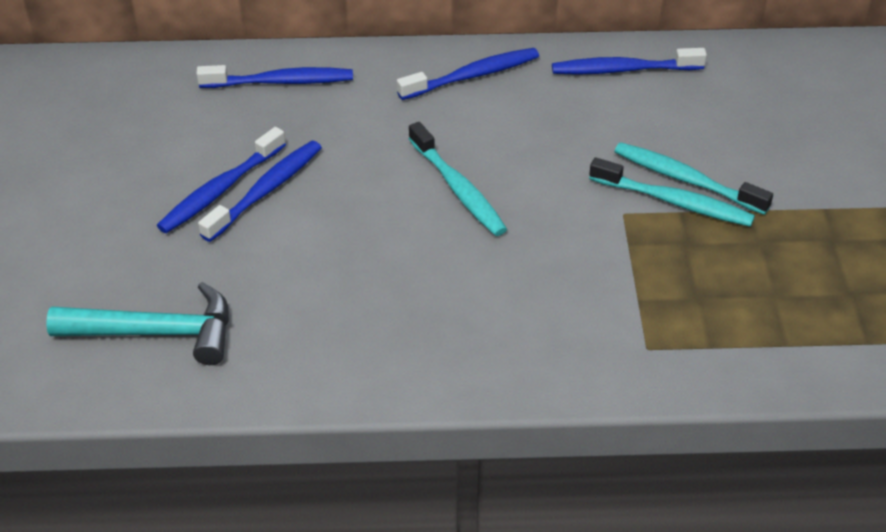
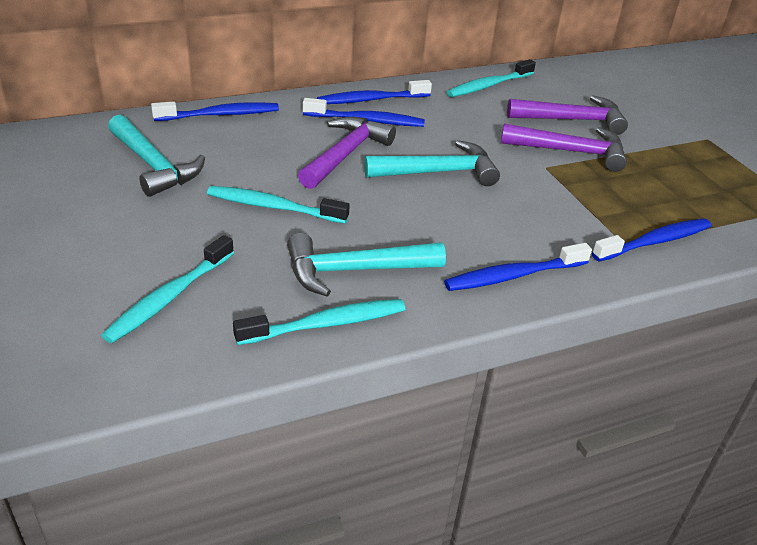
purple hammer: 0 -> 3
turquoise hammer: 1 -> 3
turquoise toothbrush: 3 -> 4

